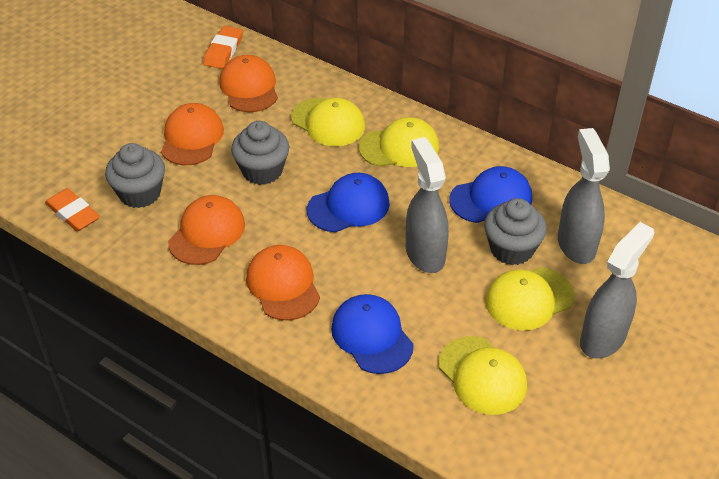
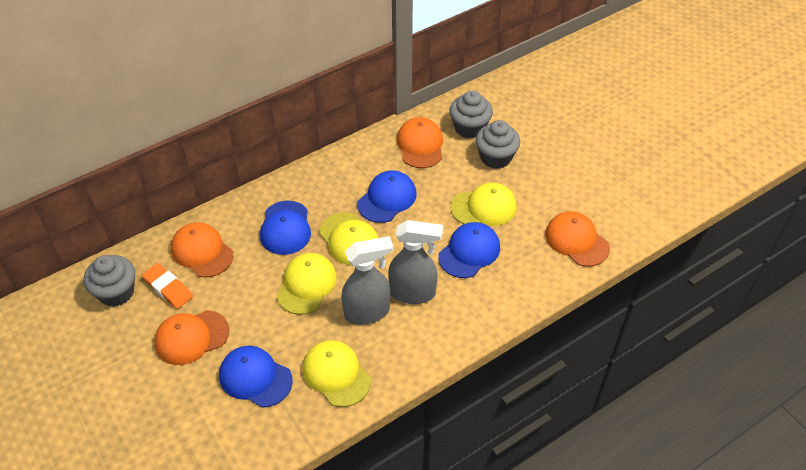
blue cap: 3 -> 4
grey spray bottle: 3 -> 2
orange eraser: 2 -> 1

